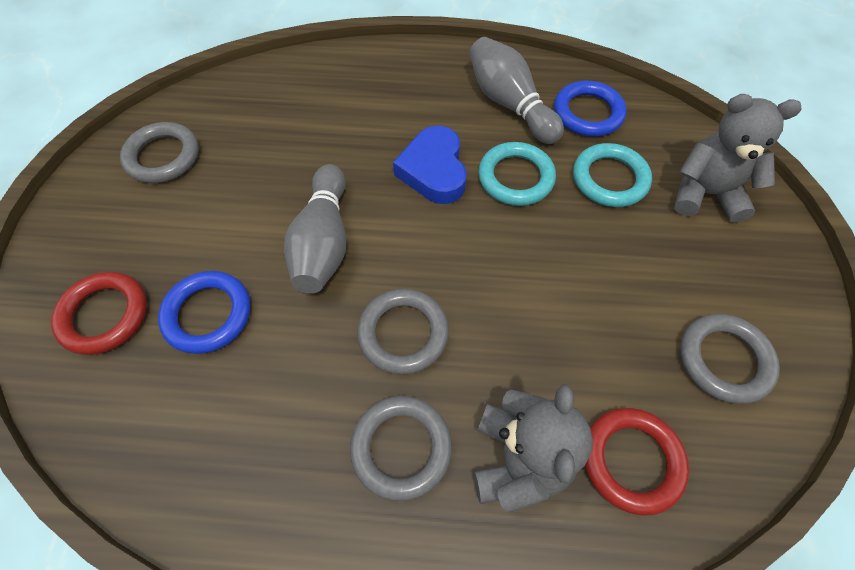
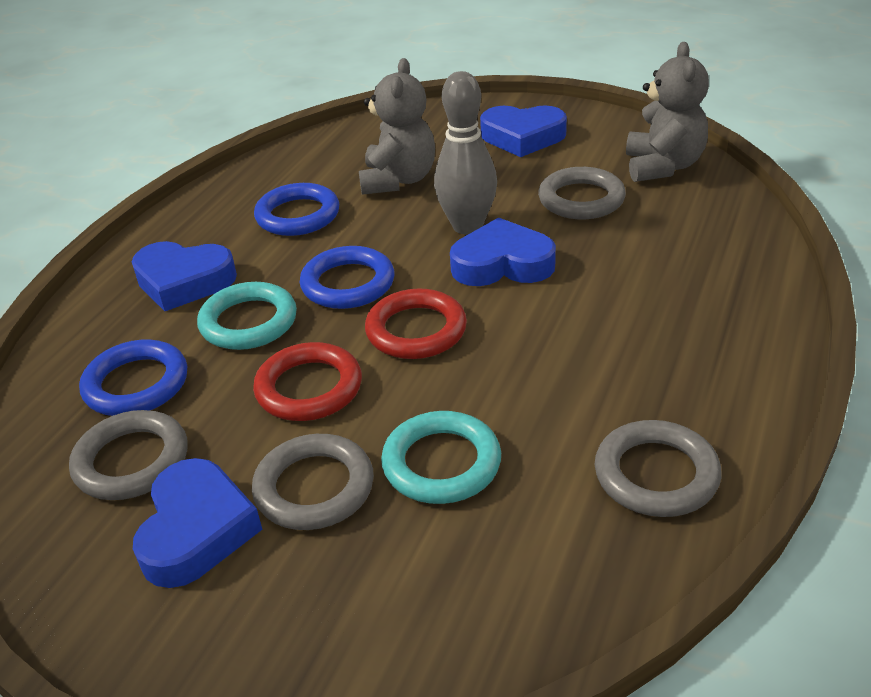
blue heart: 1 -> 4
blue ring: 2 -> 3
grey bowling pin: 2 -> 1

